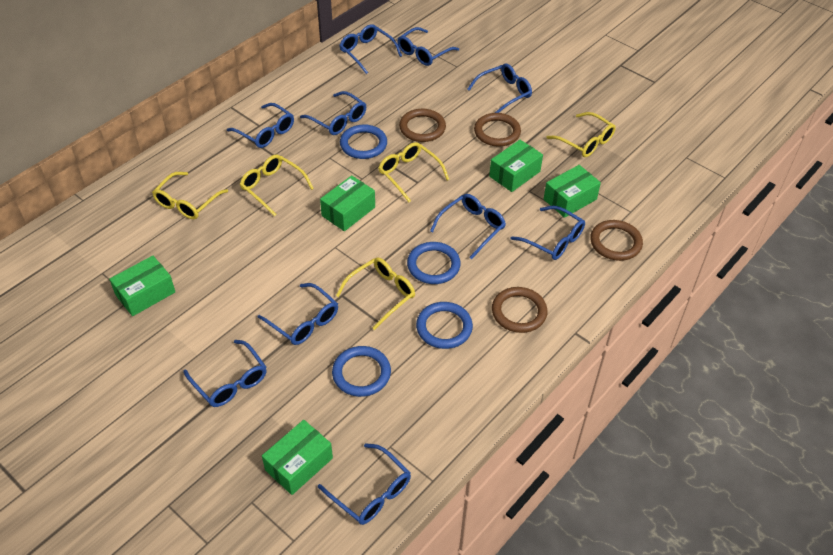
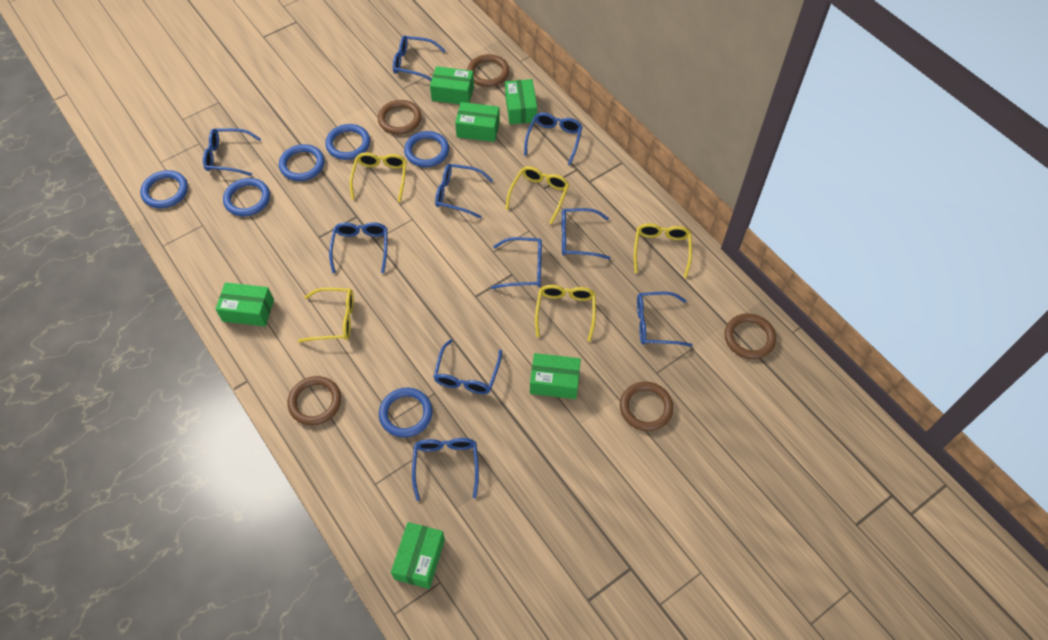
blue ring: 4 -> 6
brown ring: 4 -> 5
green box: 5 -> 6

